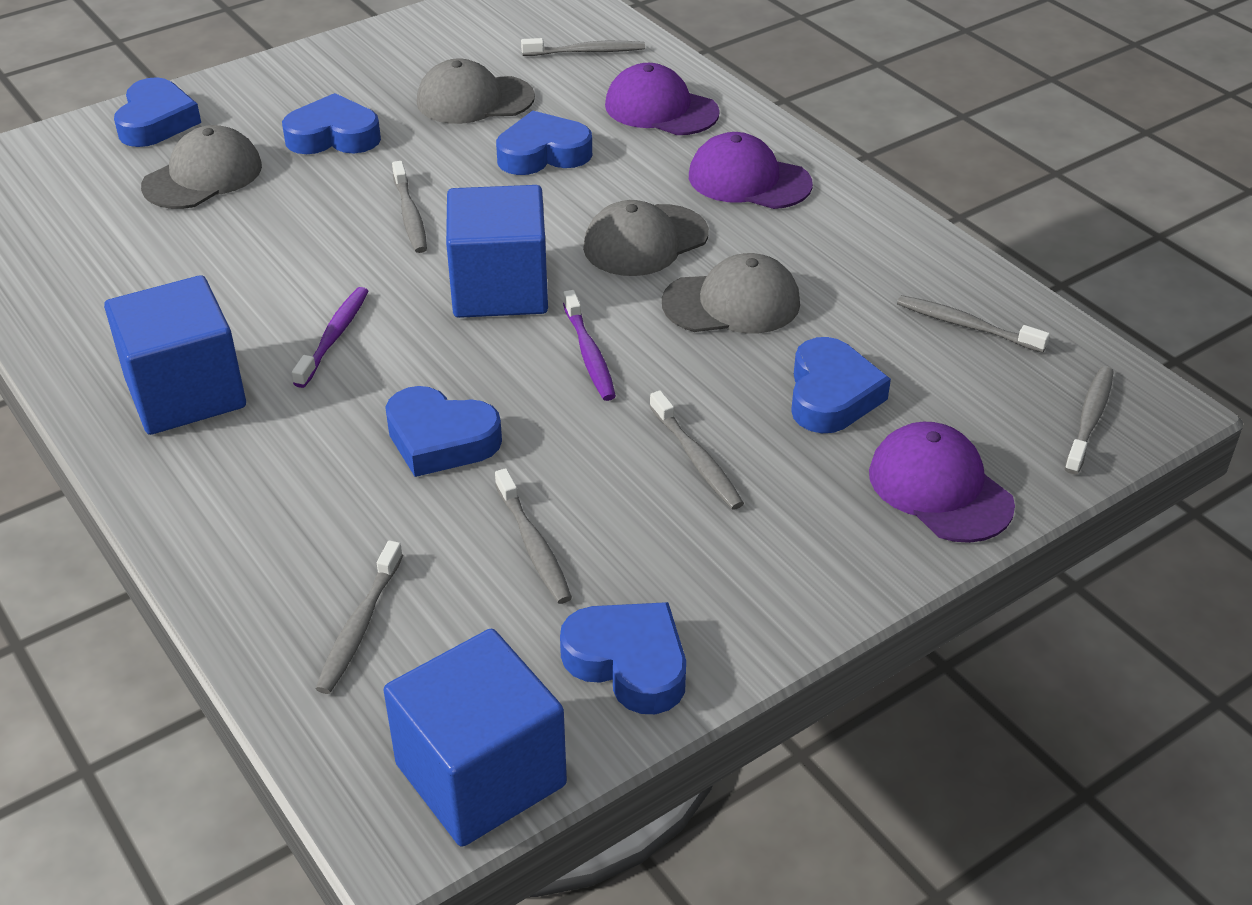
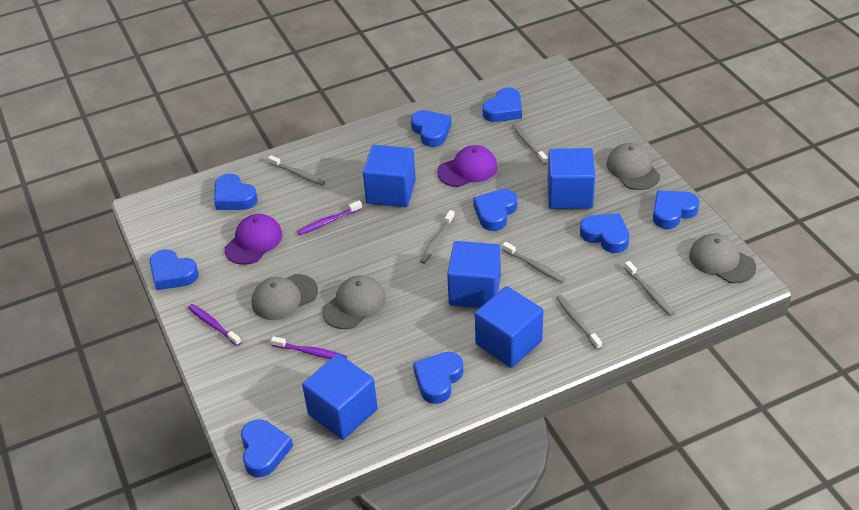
blue cube: 3 -> 5
blue heart: 6 -> 9
grey toothbrush: 7 -> 6
purple cap: 3 -> 2
purple toothbrush: 2 -> 3

